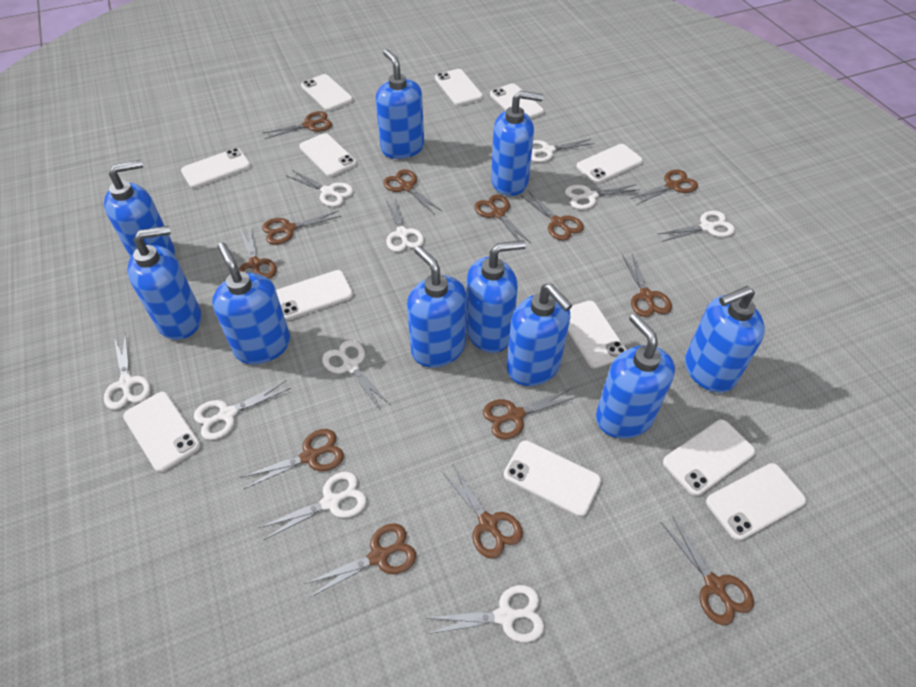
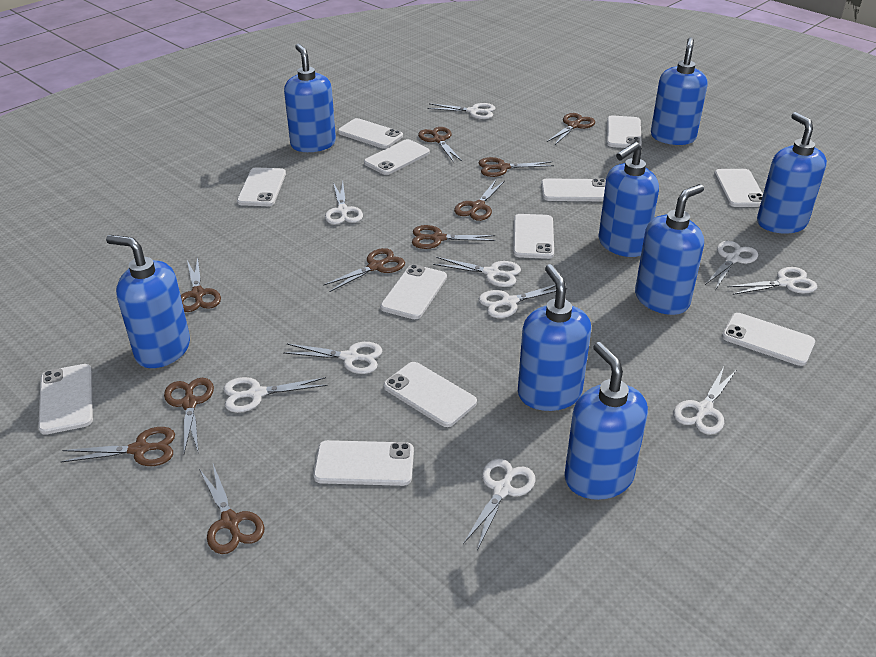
blue soap dispenser: 10 -> 8
brown scissors: 13 -> 10

